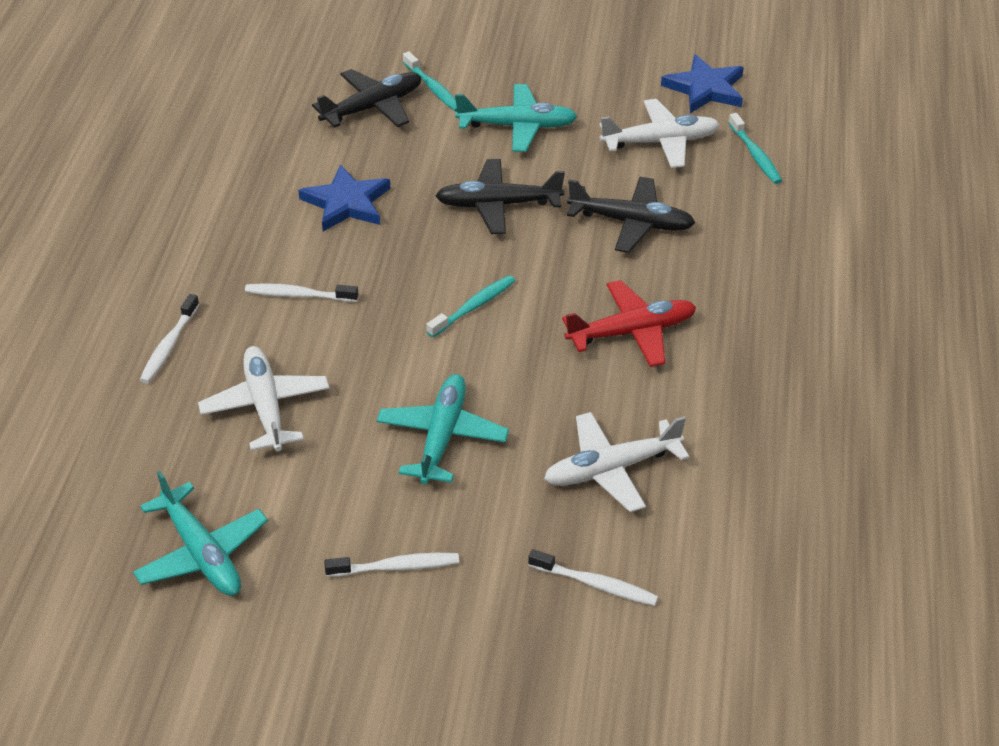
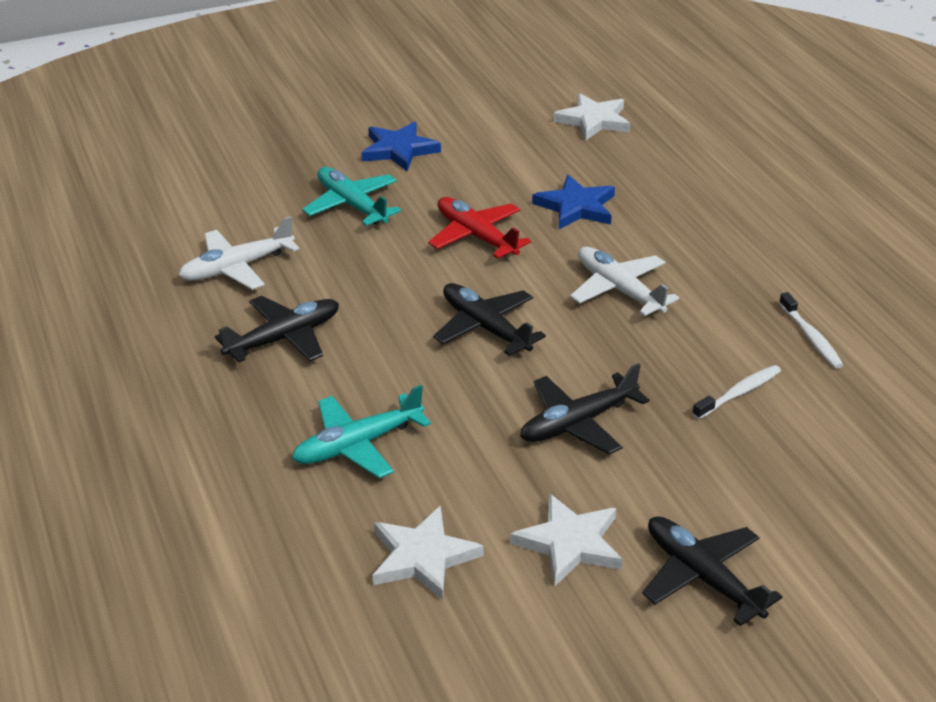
black plane: 3 -> 4
turquoise plane: 3 -> 2
turquoise toothbrush: 3 -> 0
white plane: 3 -> 2
white star: 0 -> 3
white toothbrush: 4 -> 2

